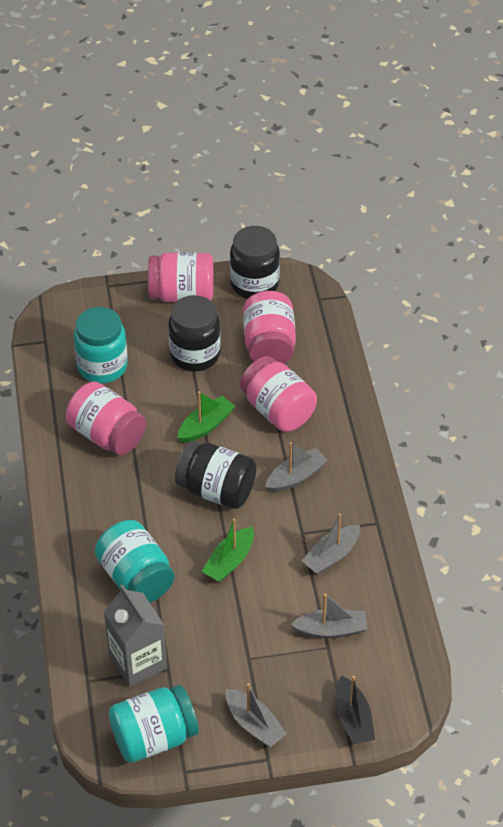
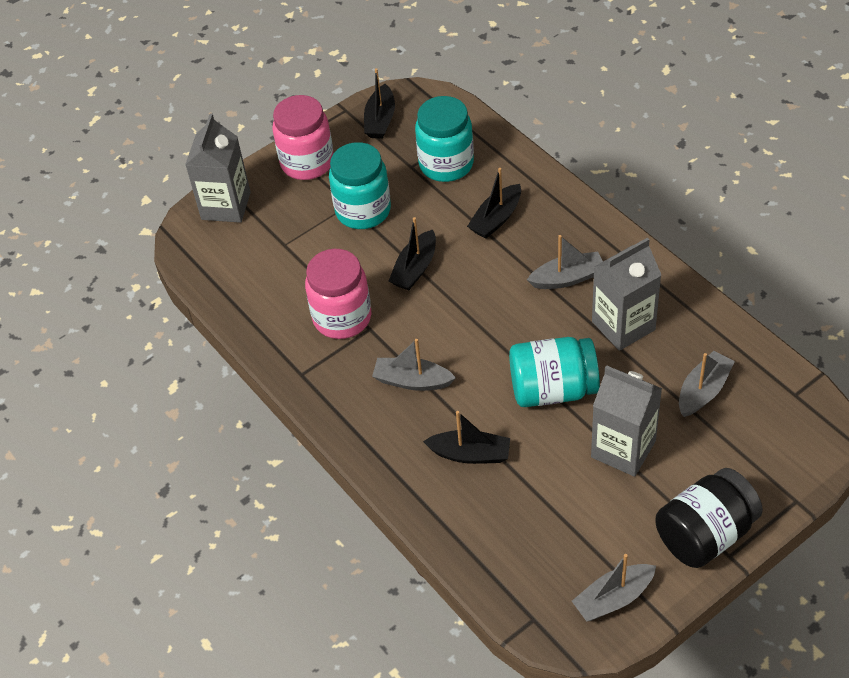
black boat: 1 -> 4
black jar: 3 -> 1
green boat: 2 -> 0
grey carton: 1 -> 3
pink jar: 4 -> 2

